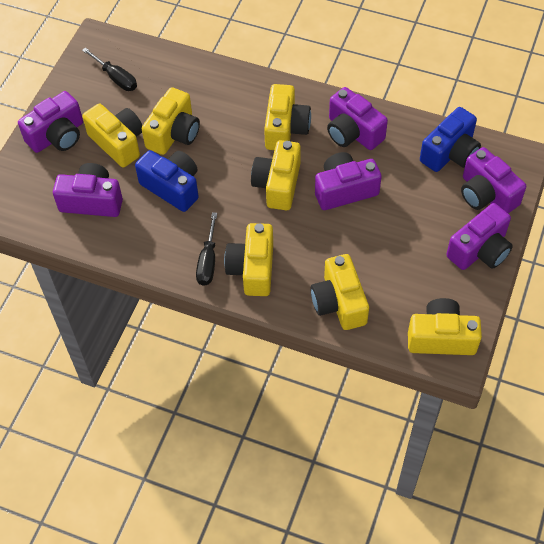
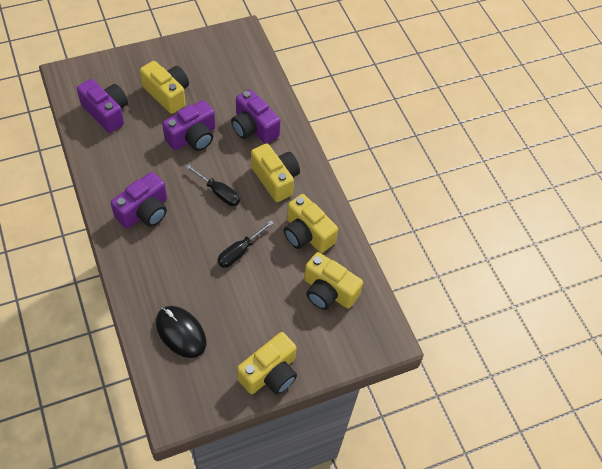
black mouse: 0 -> 1
blue camera: 2 -> 0
purple camera: 6 -> 4
yellow camera: 7 -> 5

